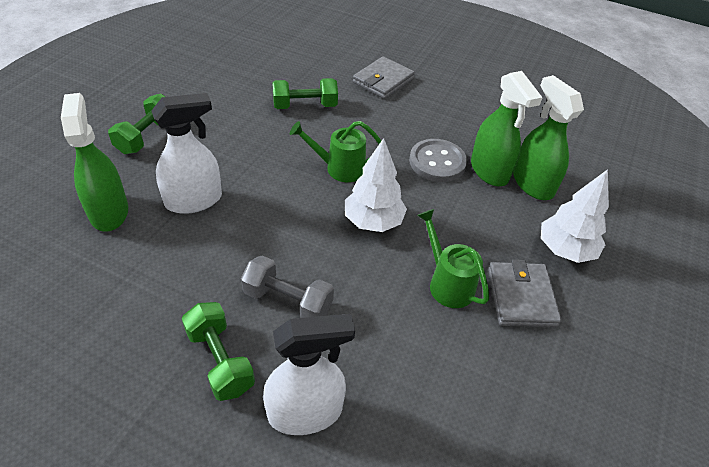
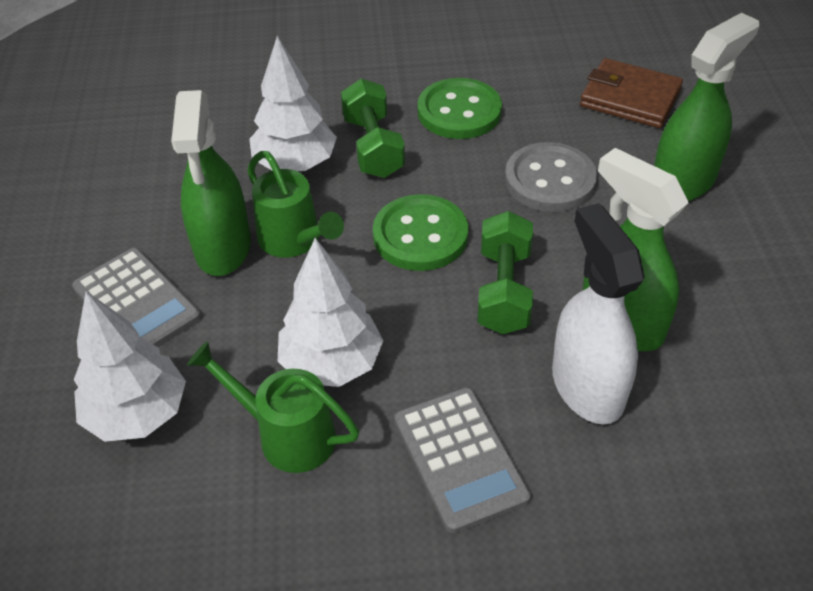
brown wallet: 0 -> 1
green button: 0 -> 2
green dumbbell: 3 -> 2
grey calculator: 0 -> 2
grey dumbbell: 1 -> 0
grey wallet: 2 -> 0
white spray bottle: 2 -> 1
white tree: 2 -> 3

